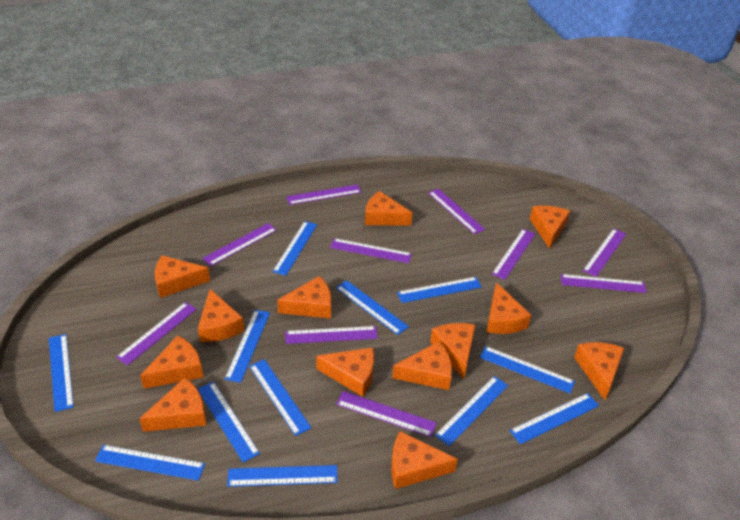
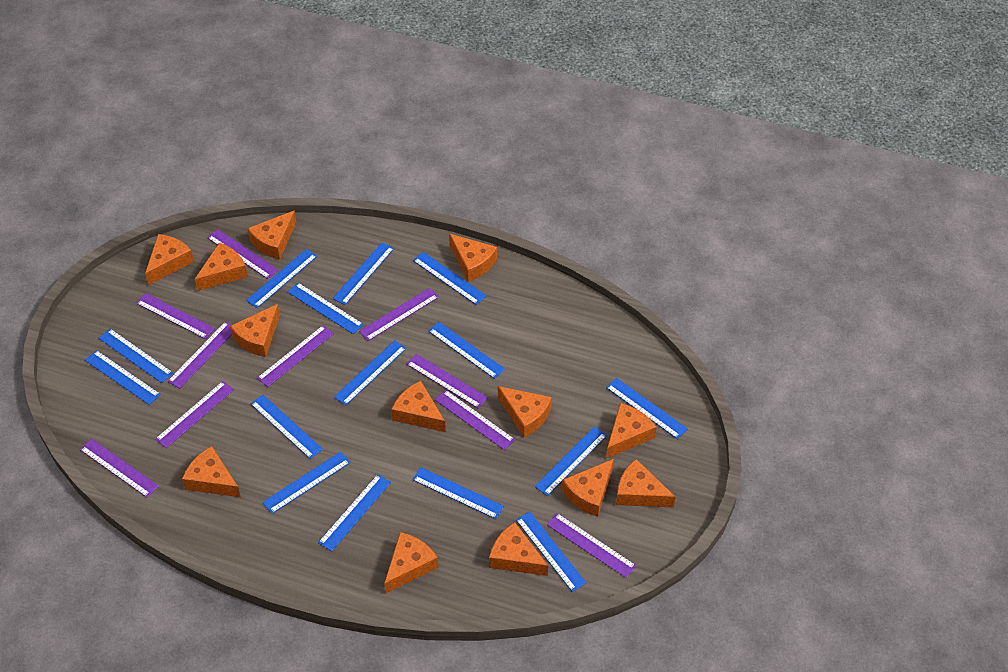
blue ruler: 12 -> 15

